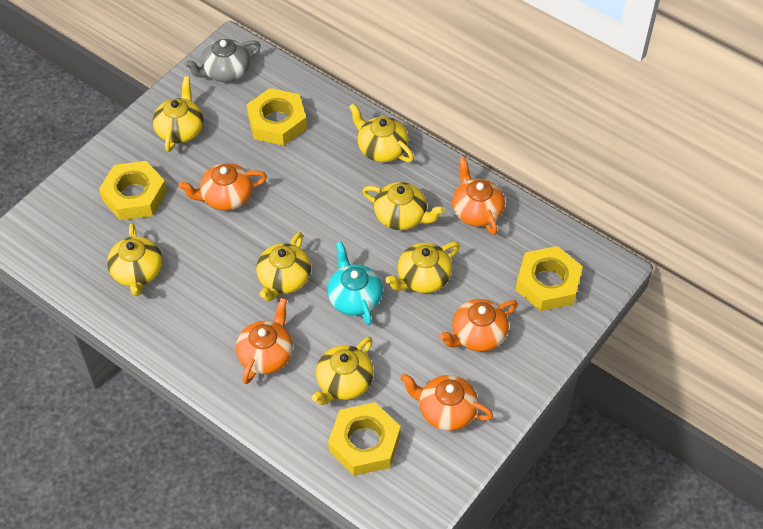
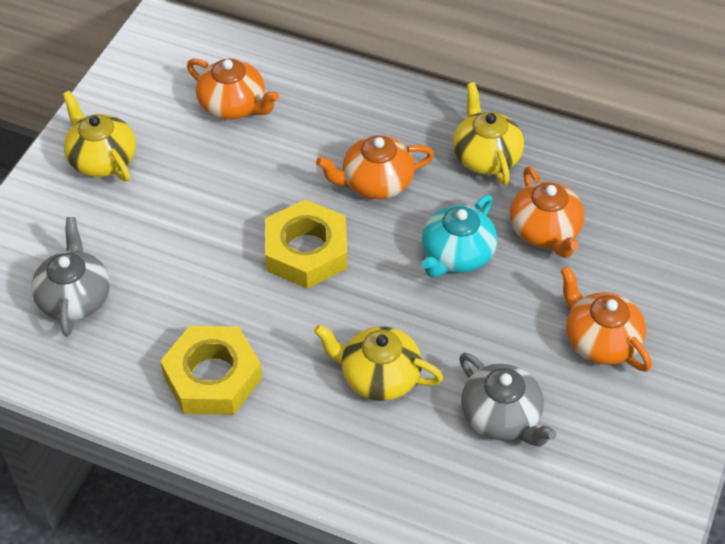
grey teapot: 1 -> 2
orange teapot: 5 -> 4
yellow nut: 4 -> 2
yellow teapot: 7 -> 3

